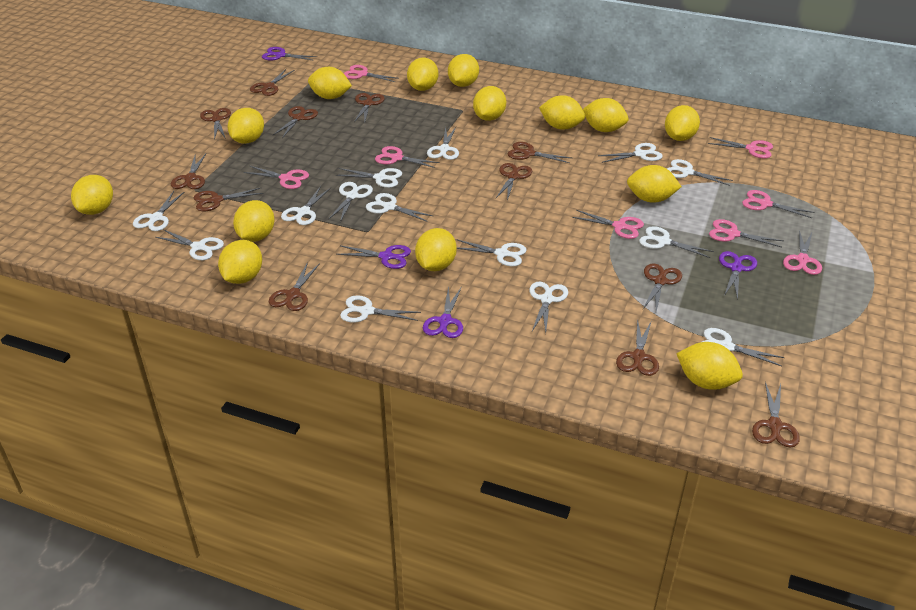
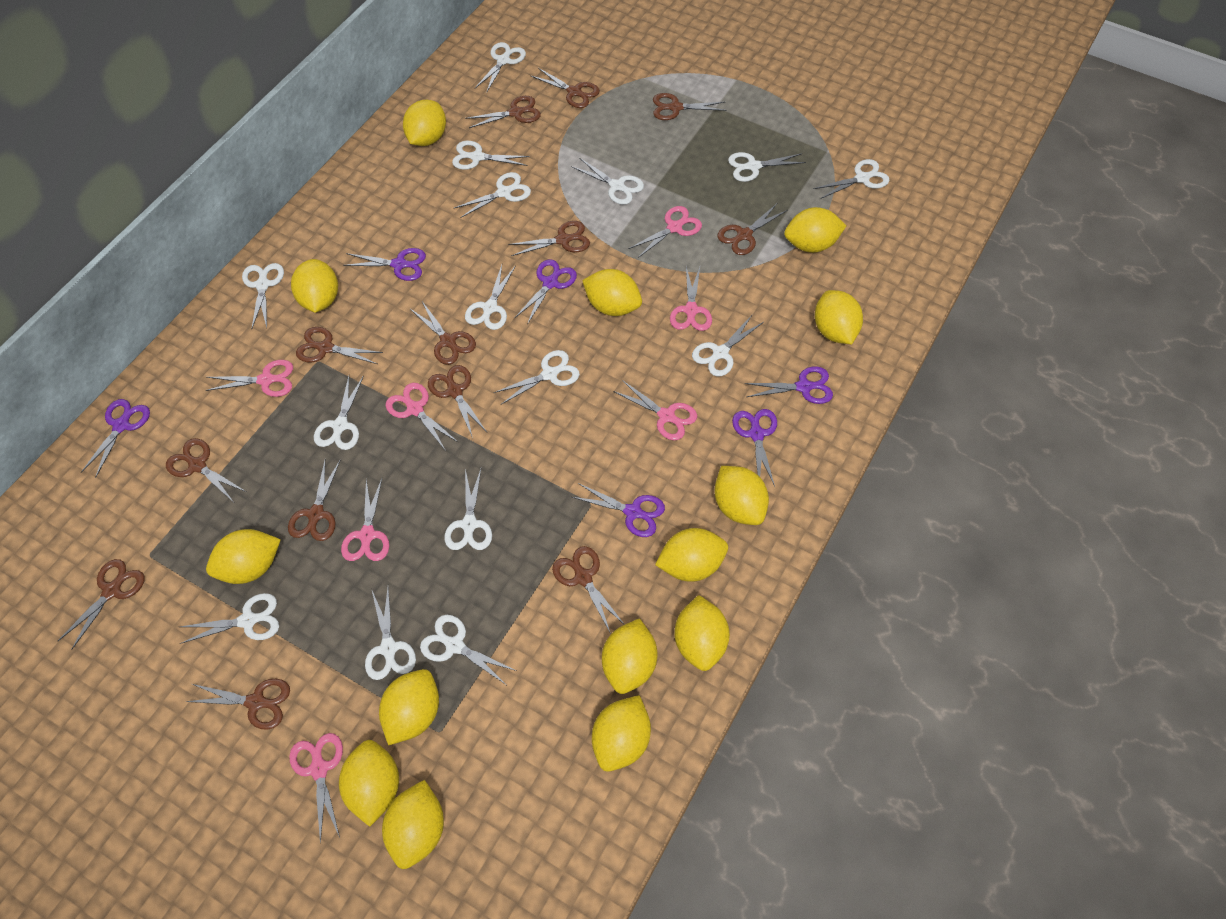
brown scissors: 12 -> 13
pink scissors: 8 -> 7
purple scissors: 4 -> 6
white scissors: 14 -> 15

